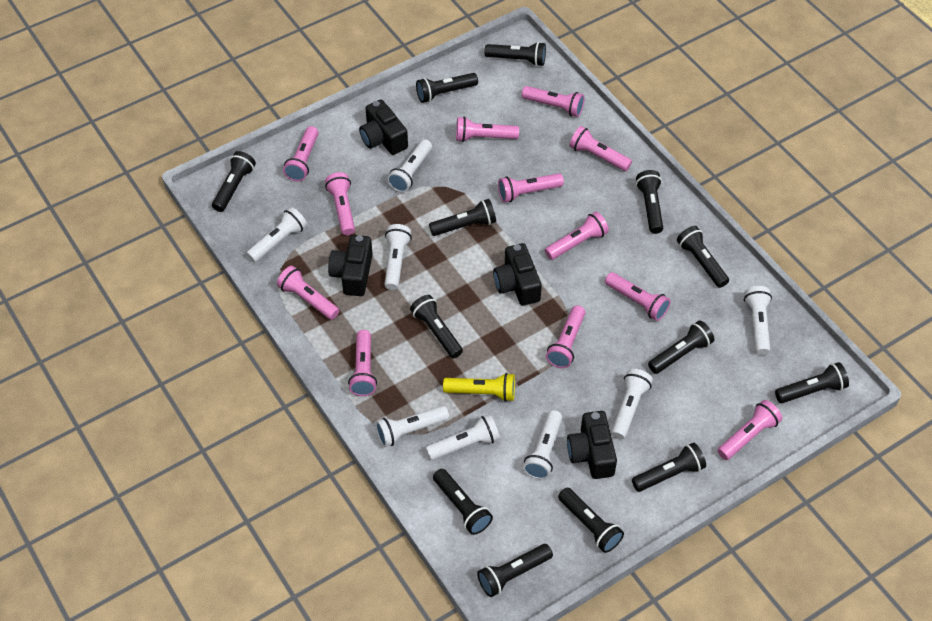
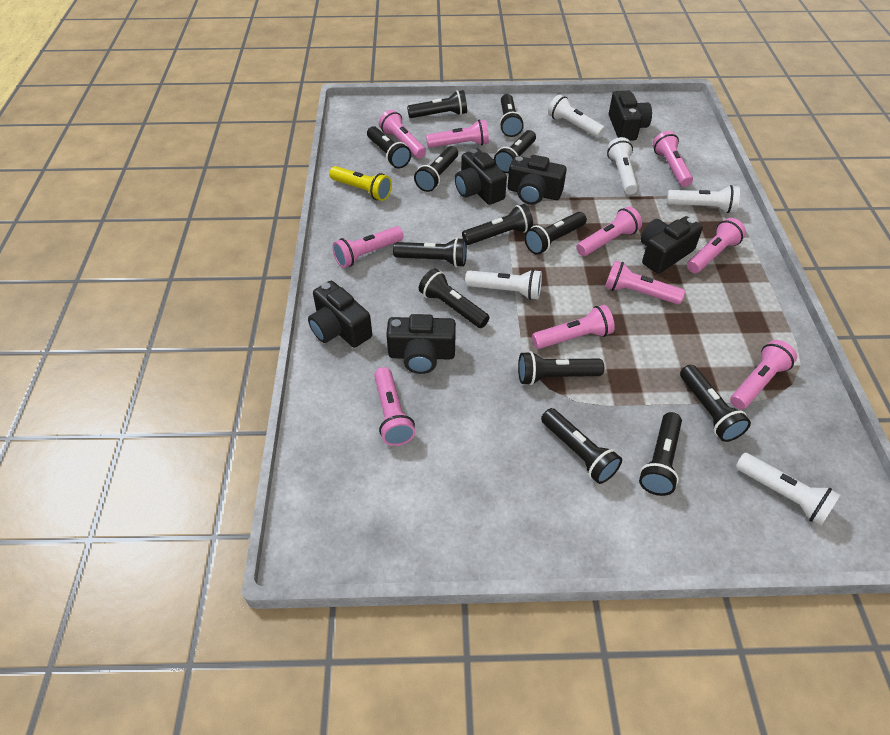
black camera: 4 -> 6
pink flashlight: 12 -> 10
white flashlight: 8 -> 5

